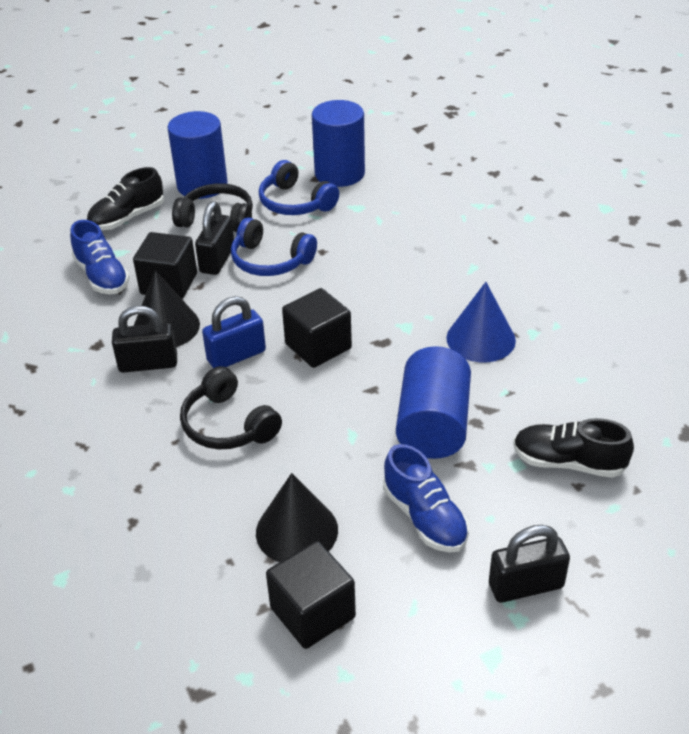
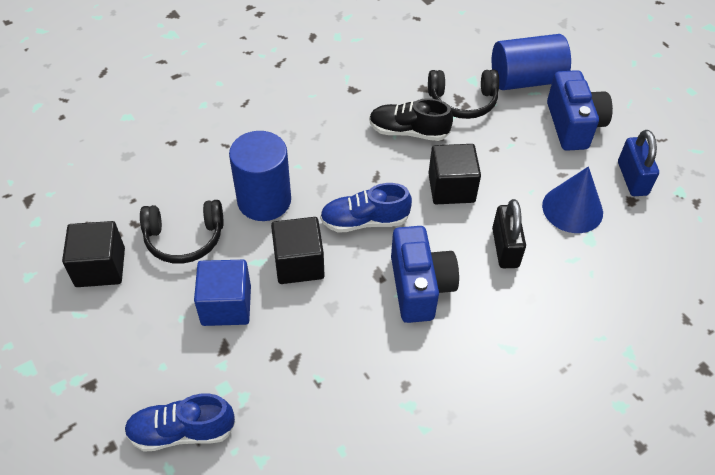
black cone: 2 -> 0
black padlock: 3 -> 1
black shoe: 2 -> 1
blue camera: 0 -> 2
blue cube: 0 -> 1
blue cylinder: 3 -> 2
blue headphones: 2 -> 0

